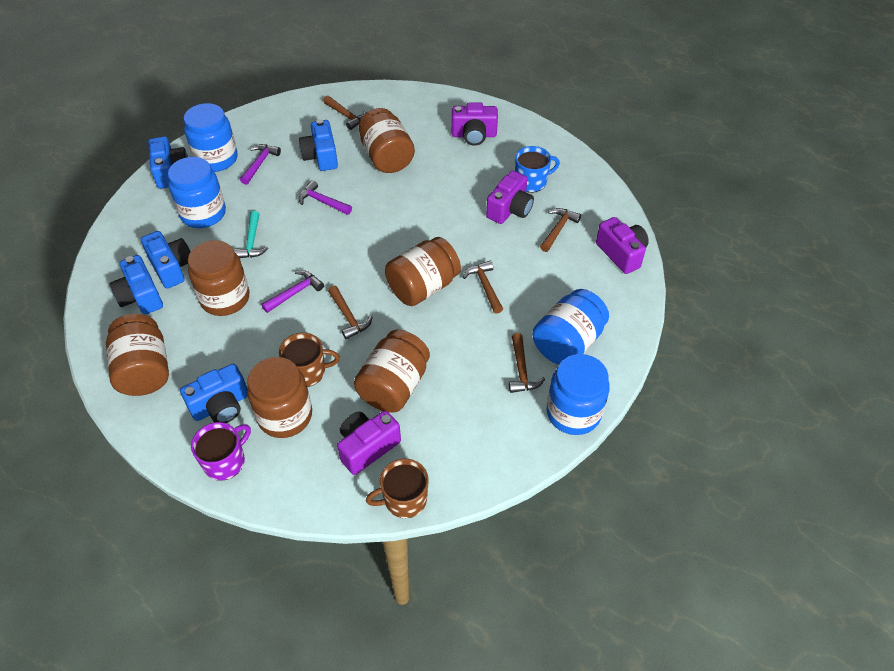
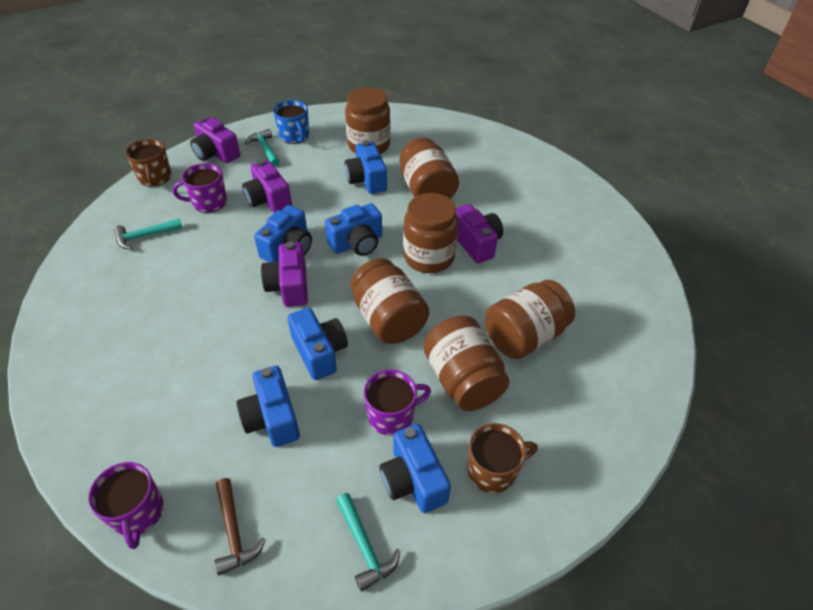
blue camera: 5 -> 6
blue jar: 4 -> 0
brown hammer: 5 -> 1
purple hammer: 3 -> 0
purple mug: 1 -> 3
turquoise hammer: 1 -> 3

